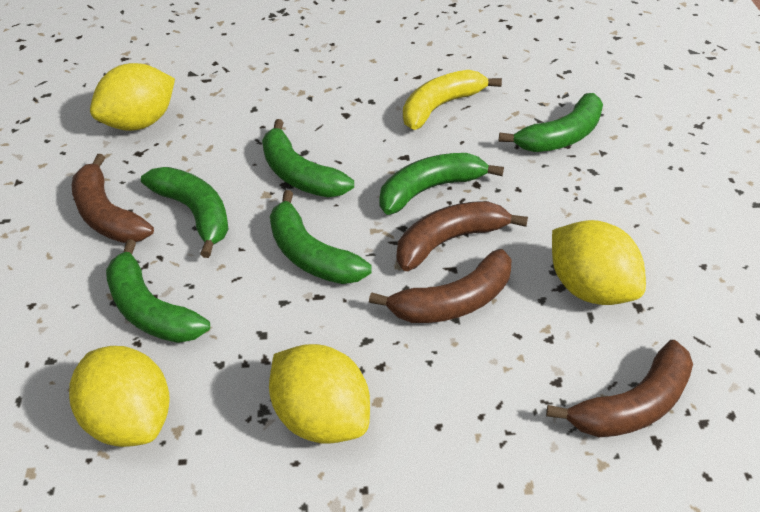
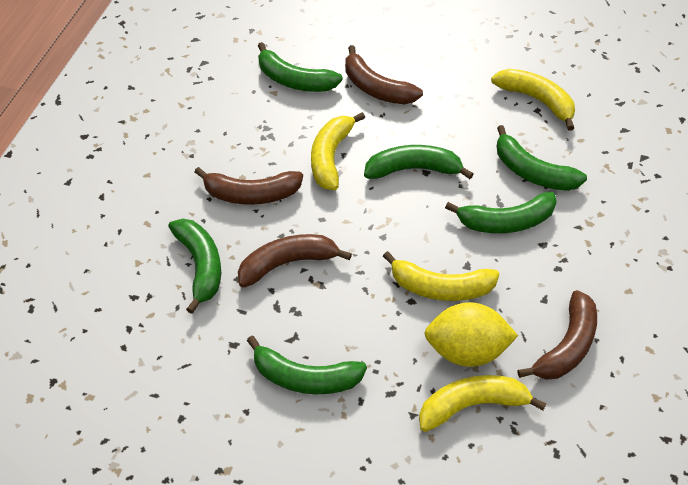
yellow banana: 1 -> 4
yellow lemon: 4 -> 1

